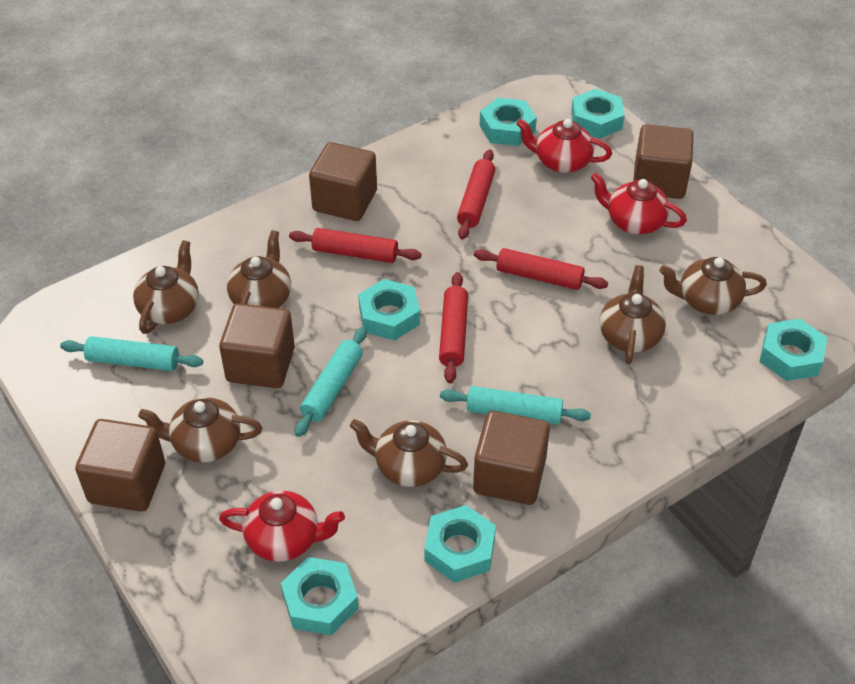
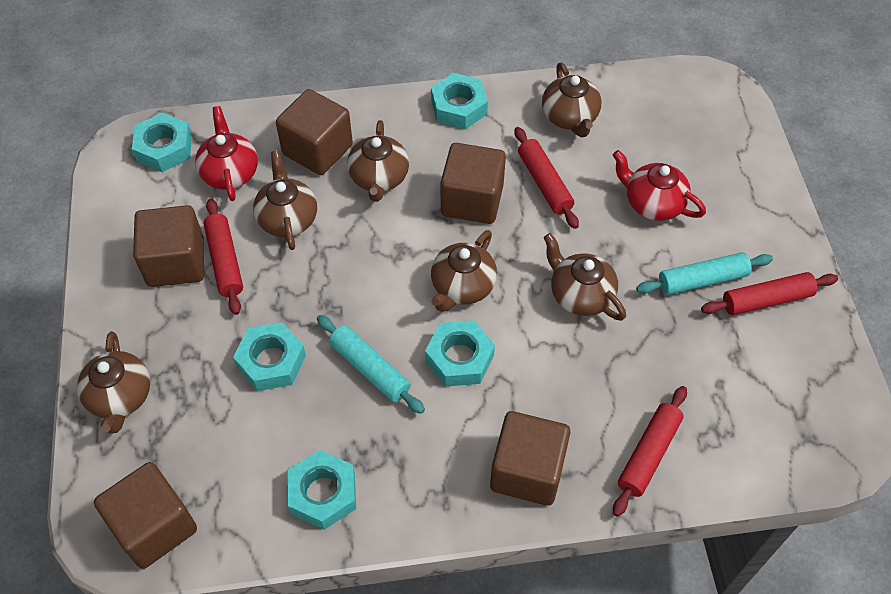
red teapot: 3 -> 2
turquoise nut: 6 -> 5
turquoise rolling pin: 3 -> 2

